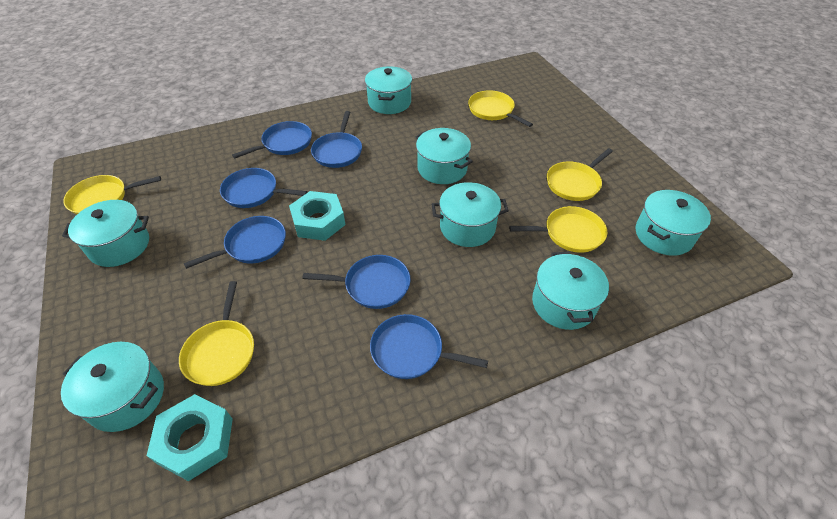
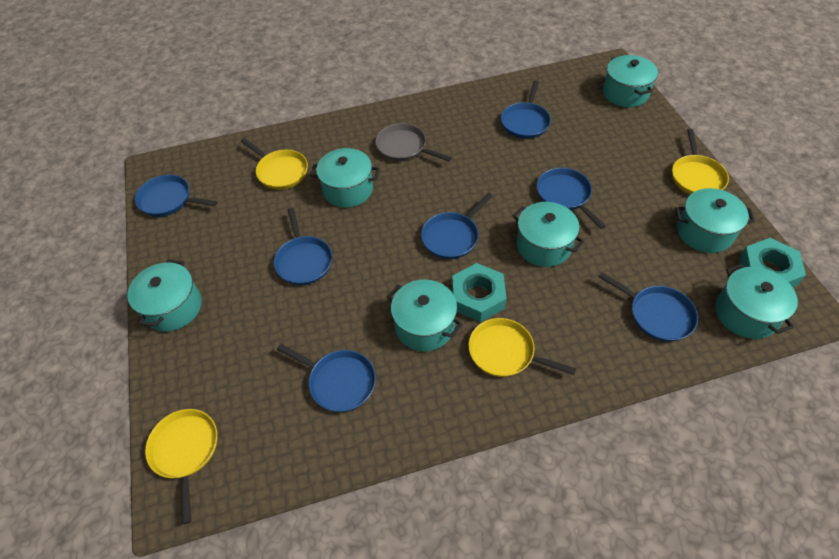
blue pan: 6 -> 7
grey pan: 0 -> 1
yellow pan: 5 -> 4

